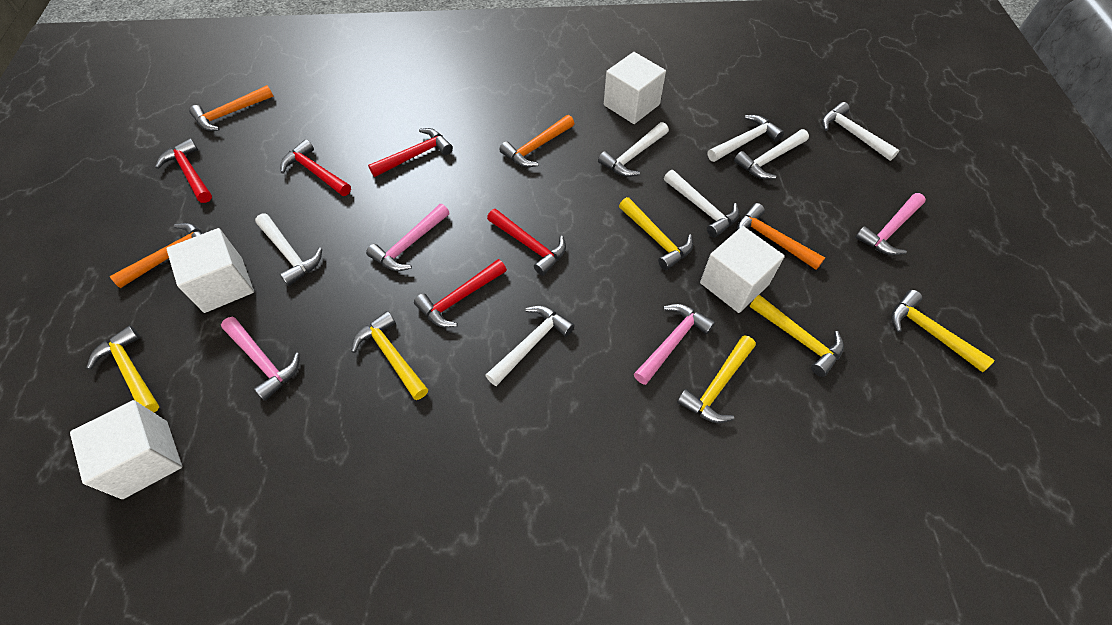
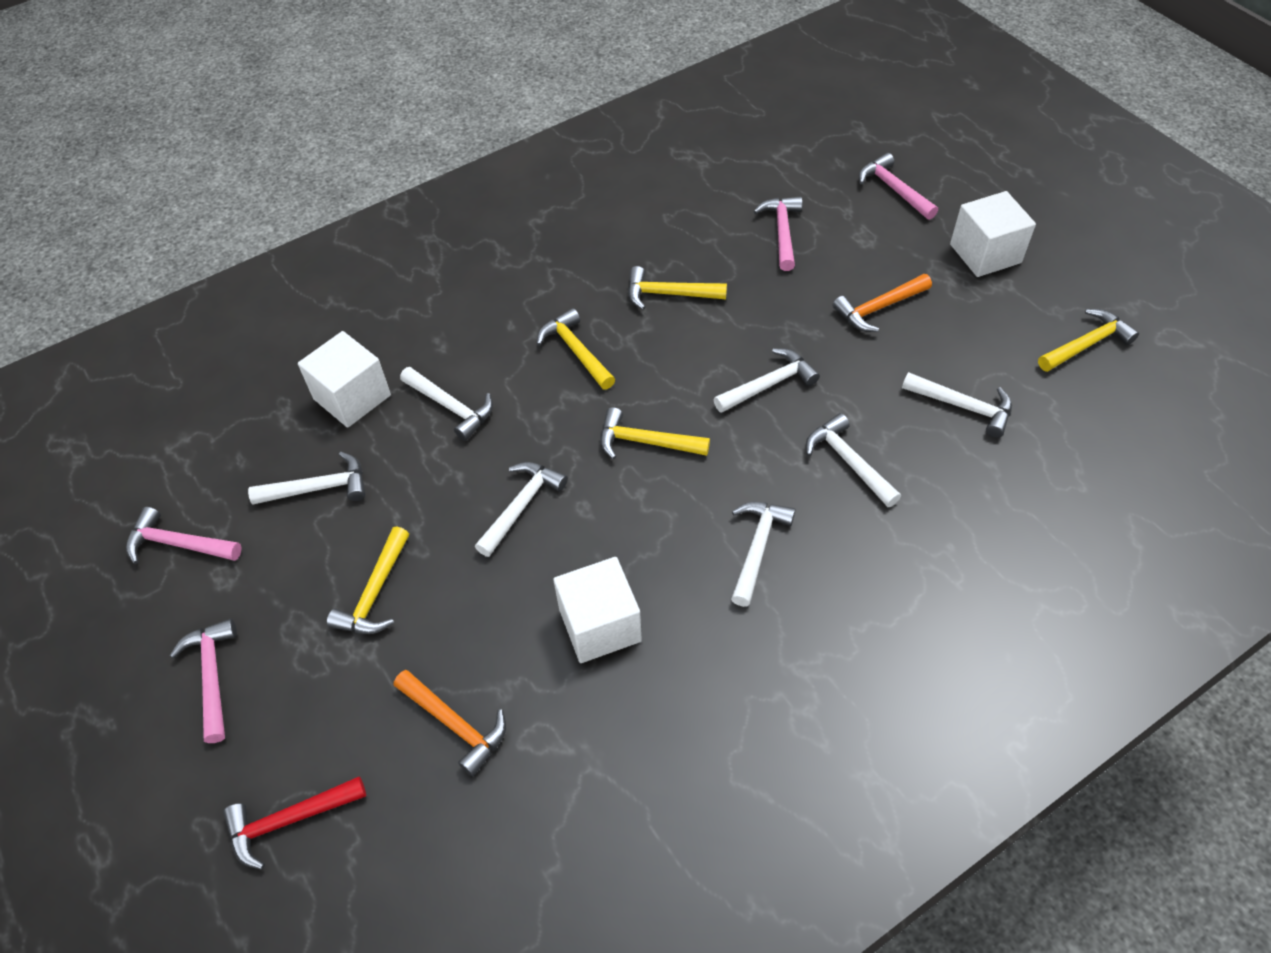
orange hammer: 4 -> 2
red hammer: 5 -> 1
white cube: 4 -> 3
yellow hammer: 6 -> 5

